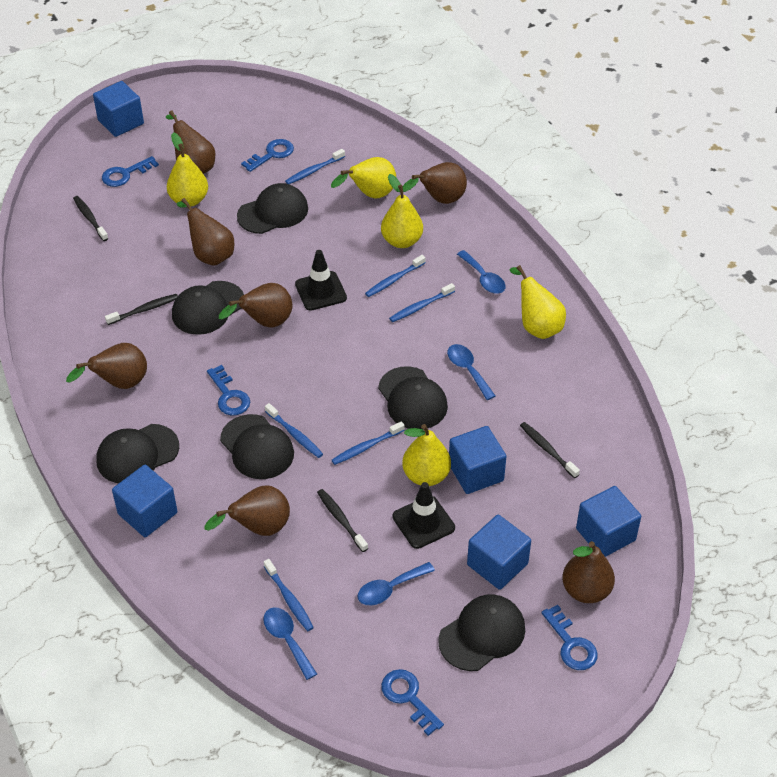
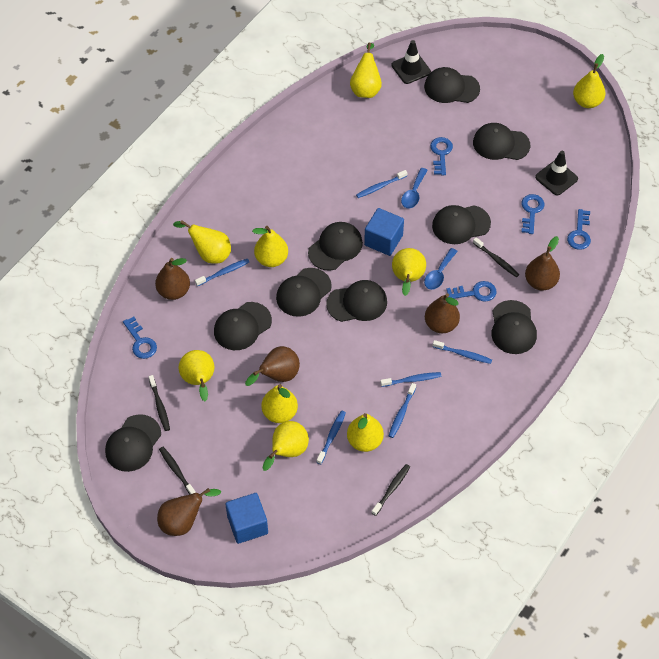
black cap: 6 -> 9
blue cube: 5 -> 2
blue spoon: 4 -> 2
brown pear: 7 -> 5
yellow pear: 5 -> 9

